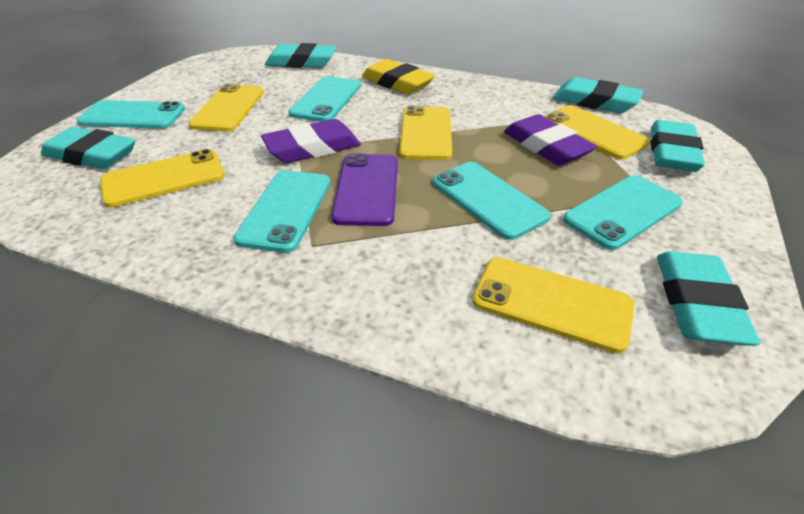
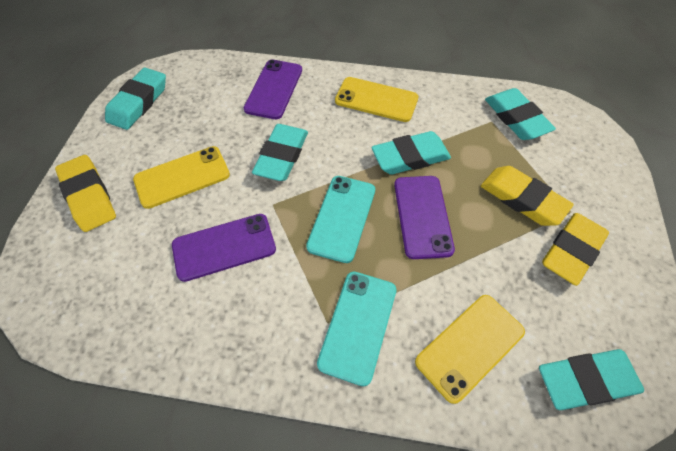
purple eraser: 2 -> 0
purple phone: 1 -> 3
turquoise phone: 5 -> 2
yellow eraser: 1 -> 3
yellow phone: 5 -> 3

